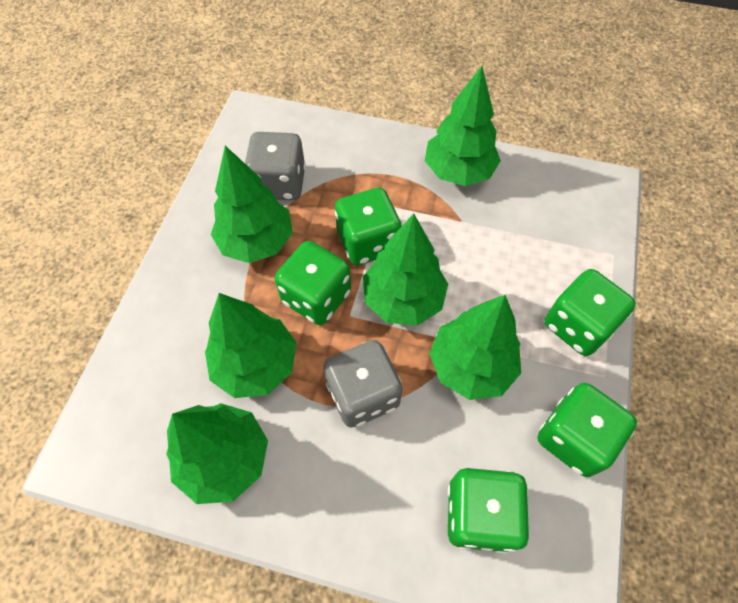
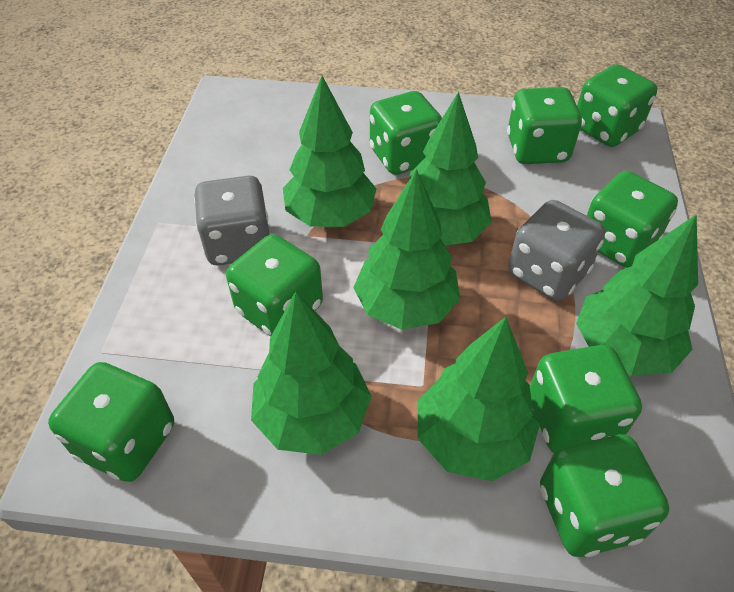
green dice: 5 -> 8

